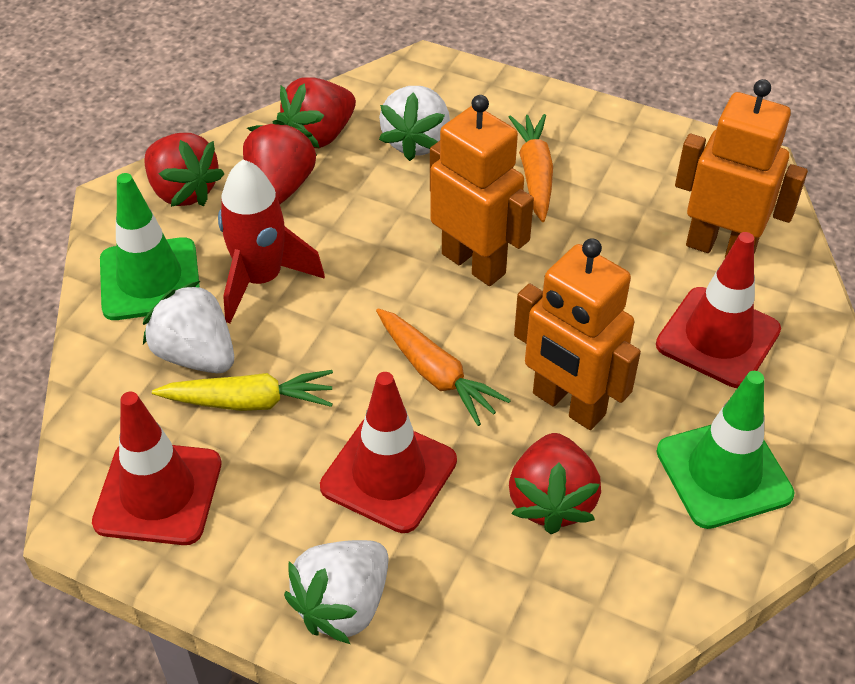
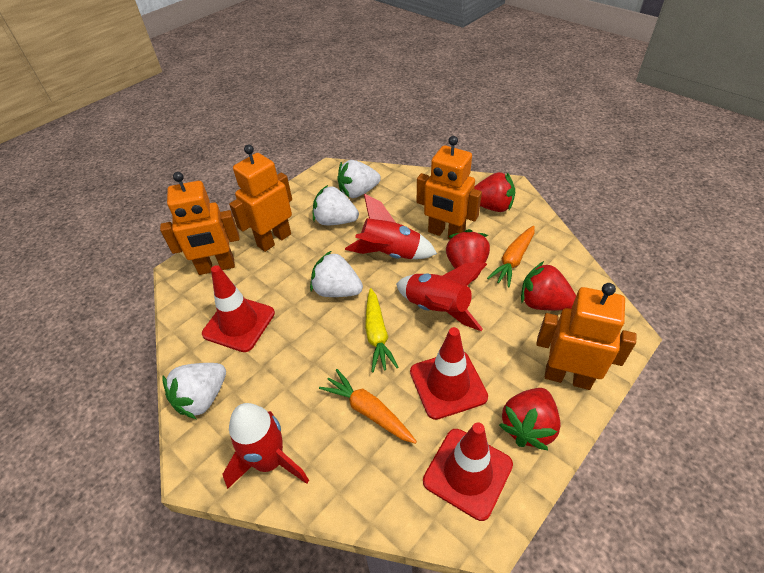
green traffic cone: 2 -> 0
orange robot: 3 -> 4
red rocket: 1 -> 3
white strawberry: 3 -> 4

